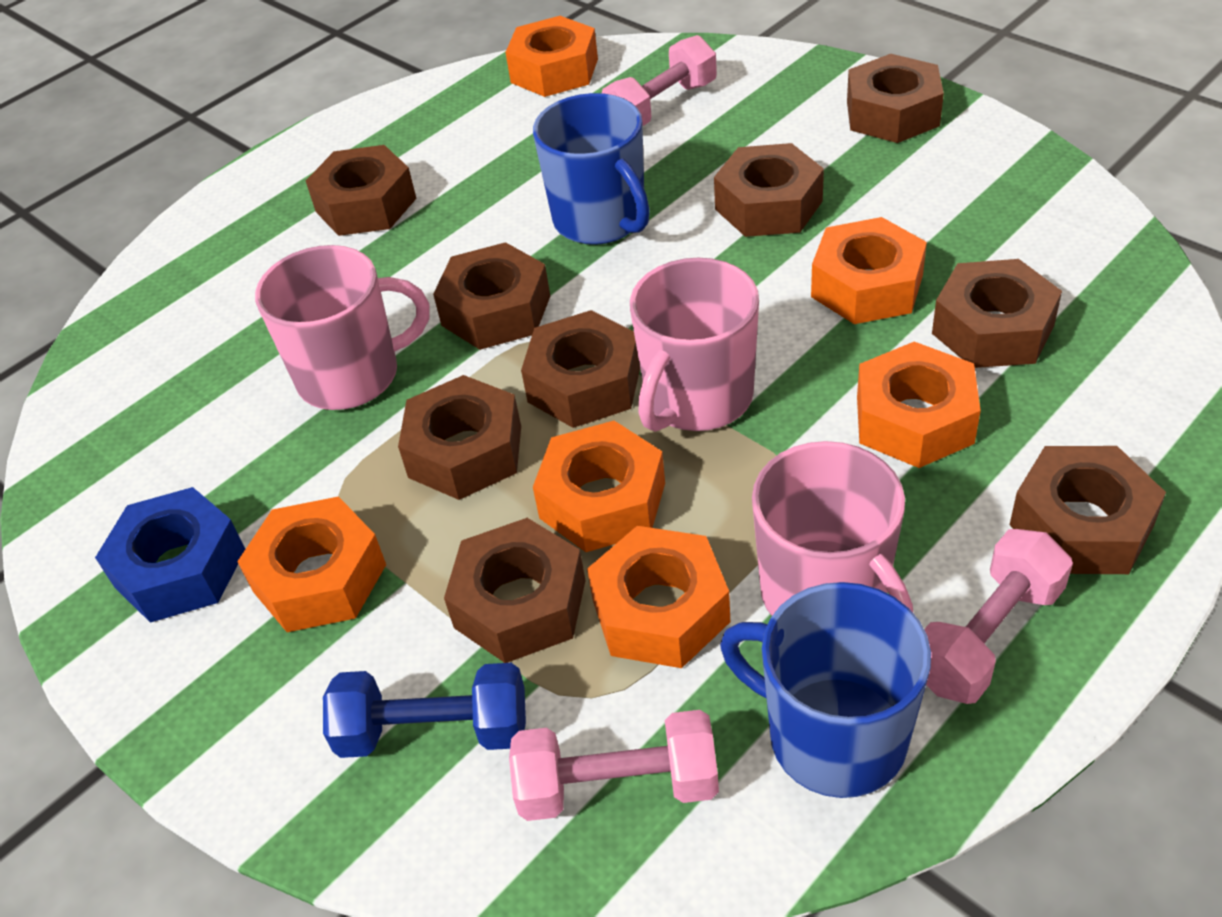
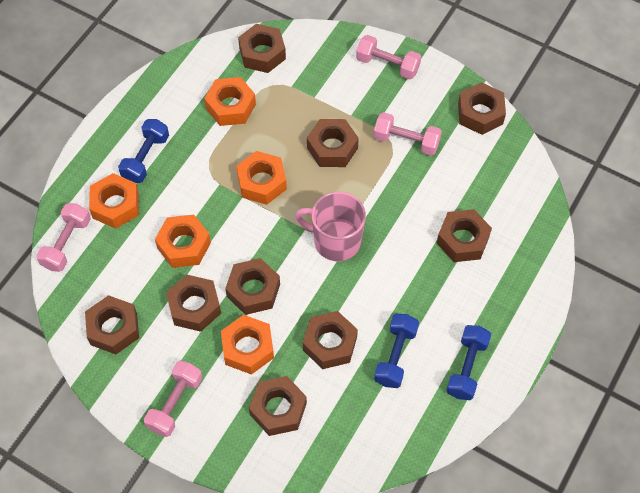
blue dumbbell: 1 -> 3
blue mug: 2 -> 0
blue nut: 1 -> 0
orange nut: 6 -> 5
pink dumbbell: 3 -> 4
pink mug: 3 -> 1

